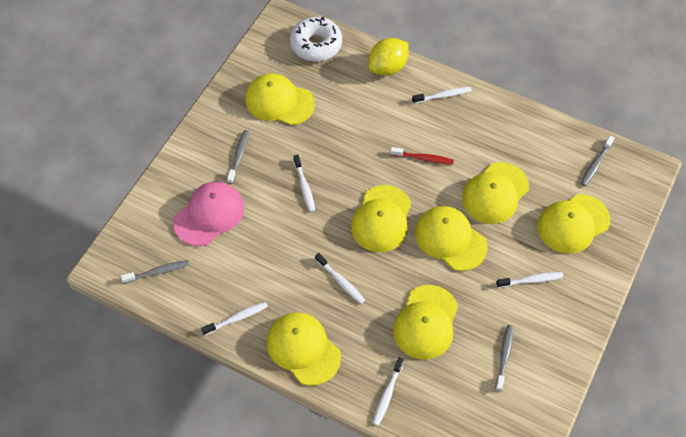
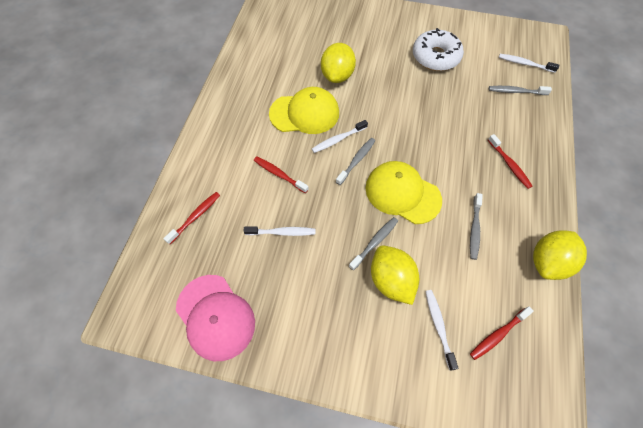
red toothbrush: 1 -> 4
white toothbrush: 6 -> 4
yellow cap: 7 -> 2
yellow lemon: 1 -> 3

